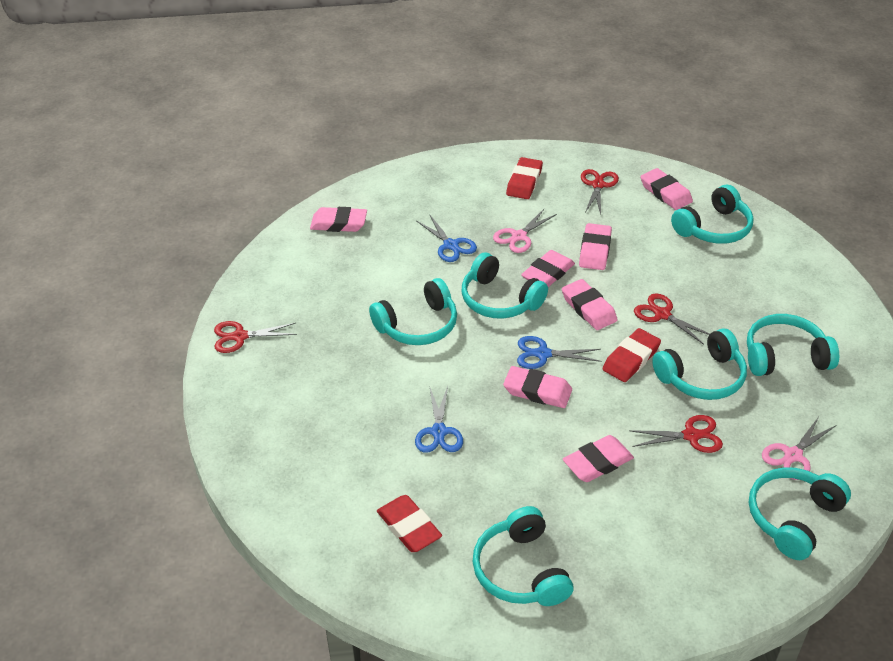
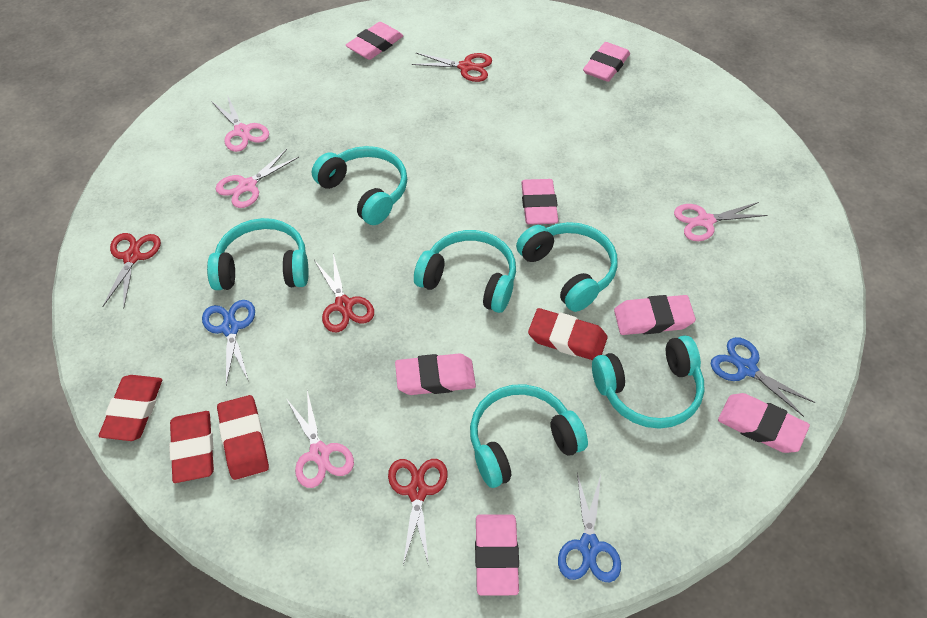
pink scissors: 2 -> 4
red eraser: 3 -> 4
turquoise headphones: 7 -> 6

